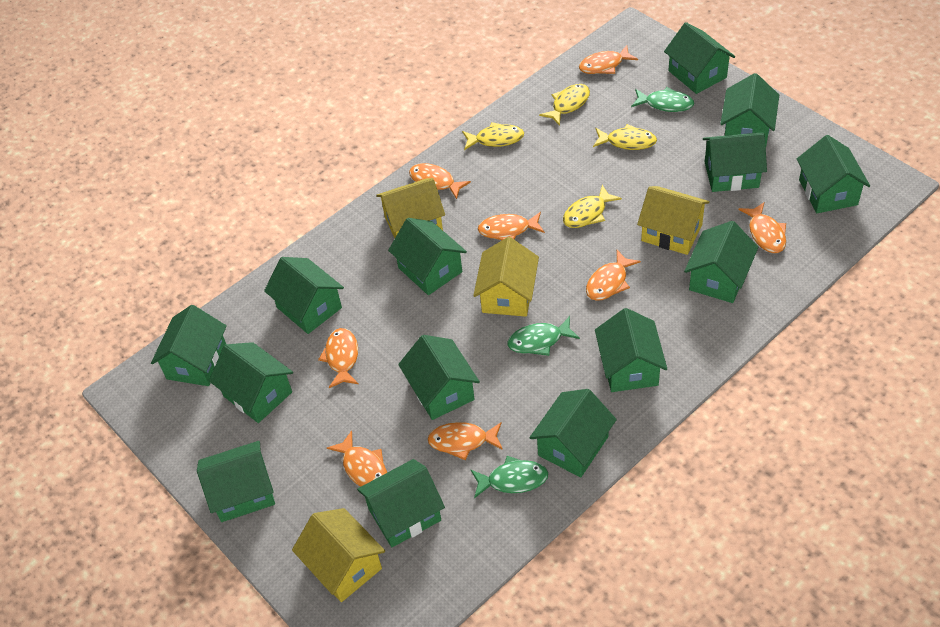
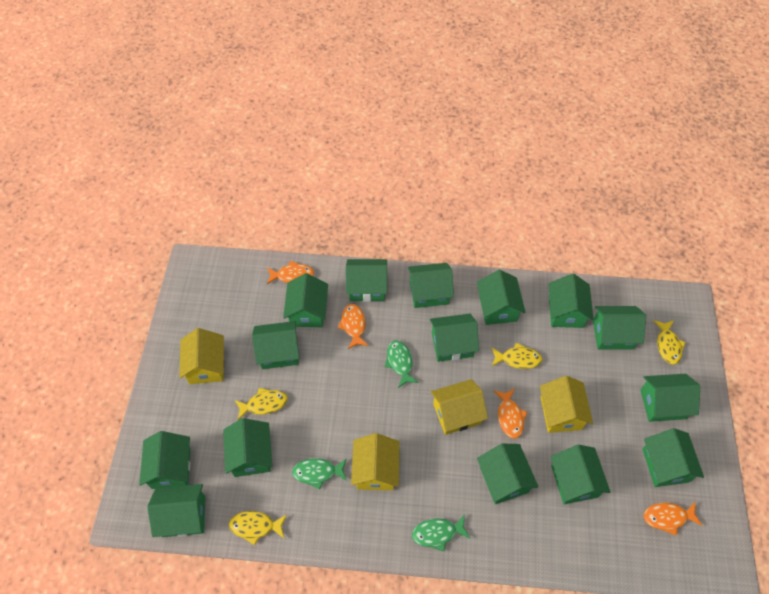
green house: 14 -> 15
orange fish: 8 -> 4

